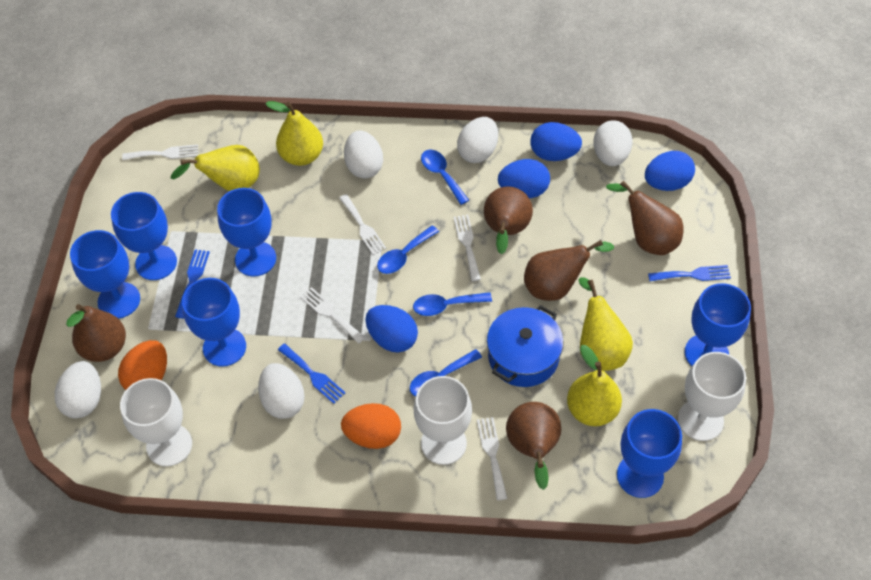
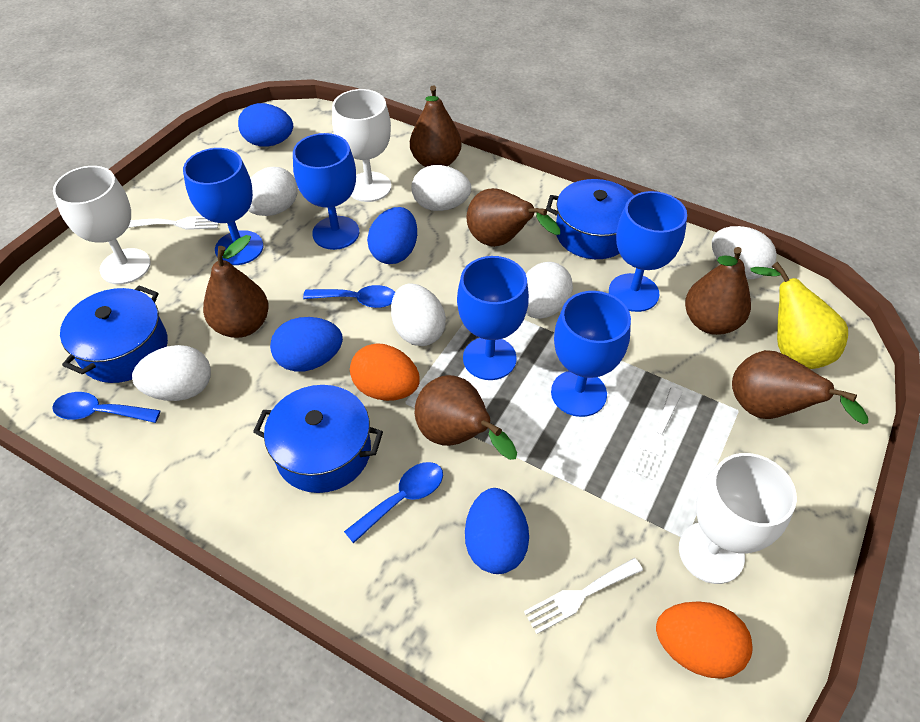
blue fork: 3 -> 0
blue goblet: 6 -> 5
blue pot: 1 -> 3
blue spoon: 4 -> 3
brown pear: 5 -> 6
white egg: 5 -> 6
white fork: 5 -> 3
yellow pear: 4 -> 1

